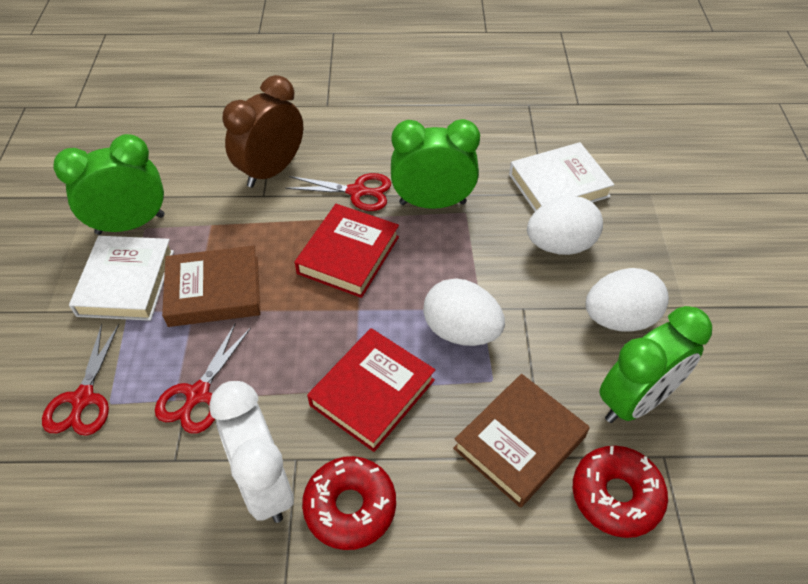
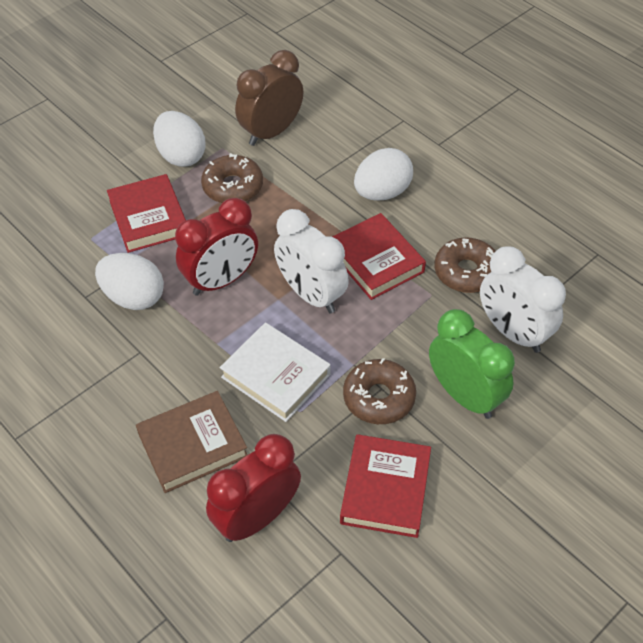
brown book: 2 -> 1
brown donut: 0 -> 3
green clock: 3 -> 1
red book: 2 -> 3
red clock: 0 -> 2
red donut: 2 -> 0
red scissors: 3 -> 0
white book: 2 -> 1
white clock: 1 -> 2

